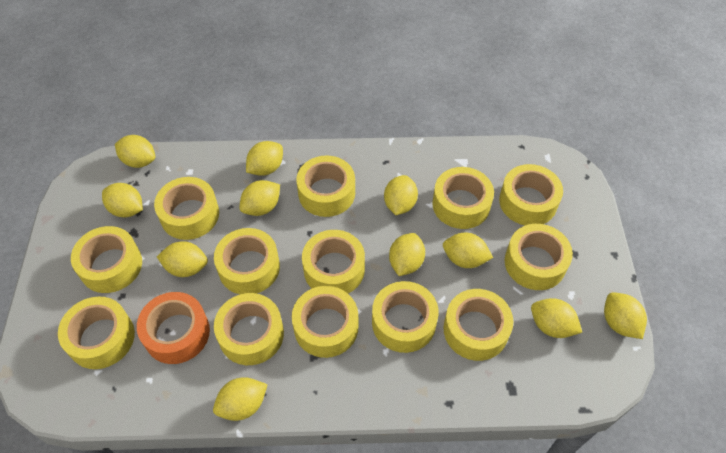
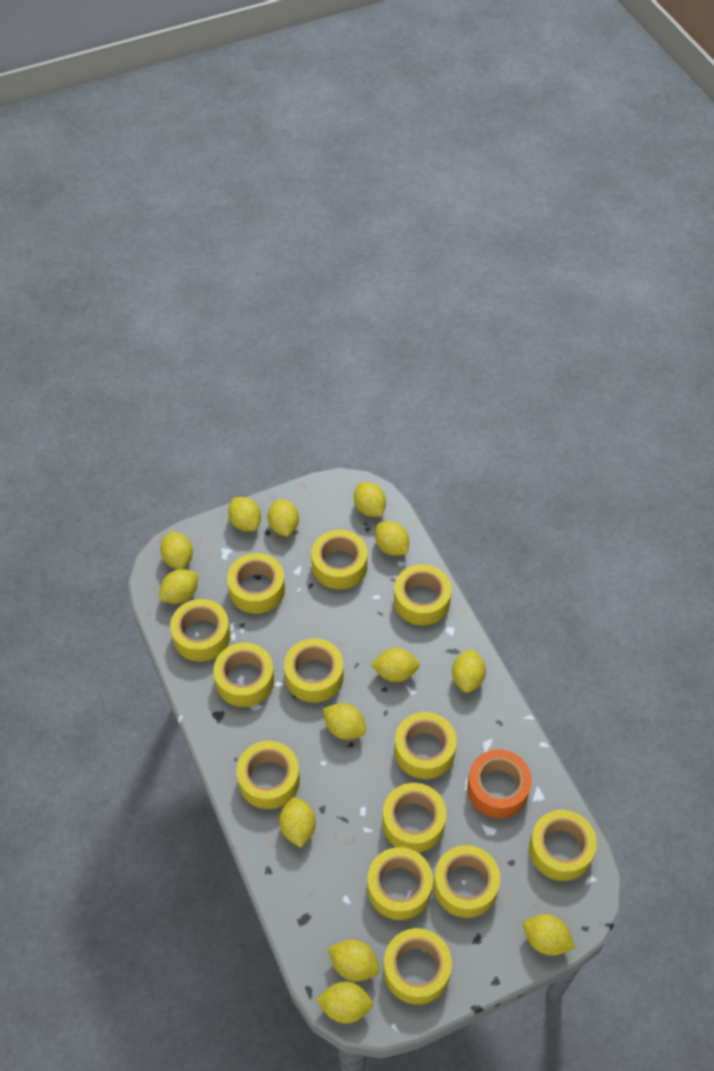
yellow lemon: 11 -> 13

